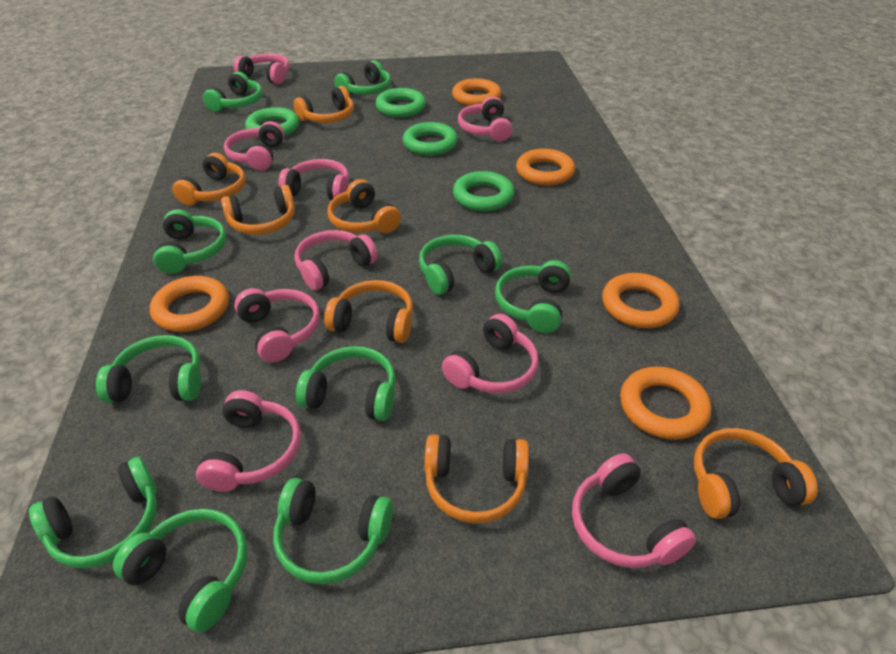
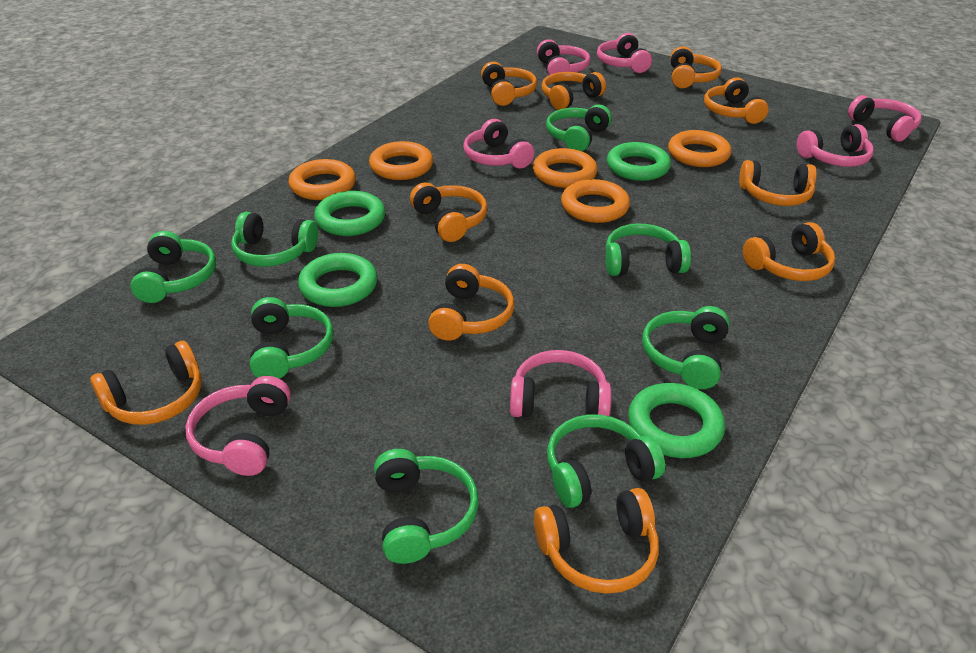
green headphones: 10 -> 8
orange headphones: 7 -> 10
pink headphones: 9 -> 7

